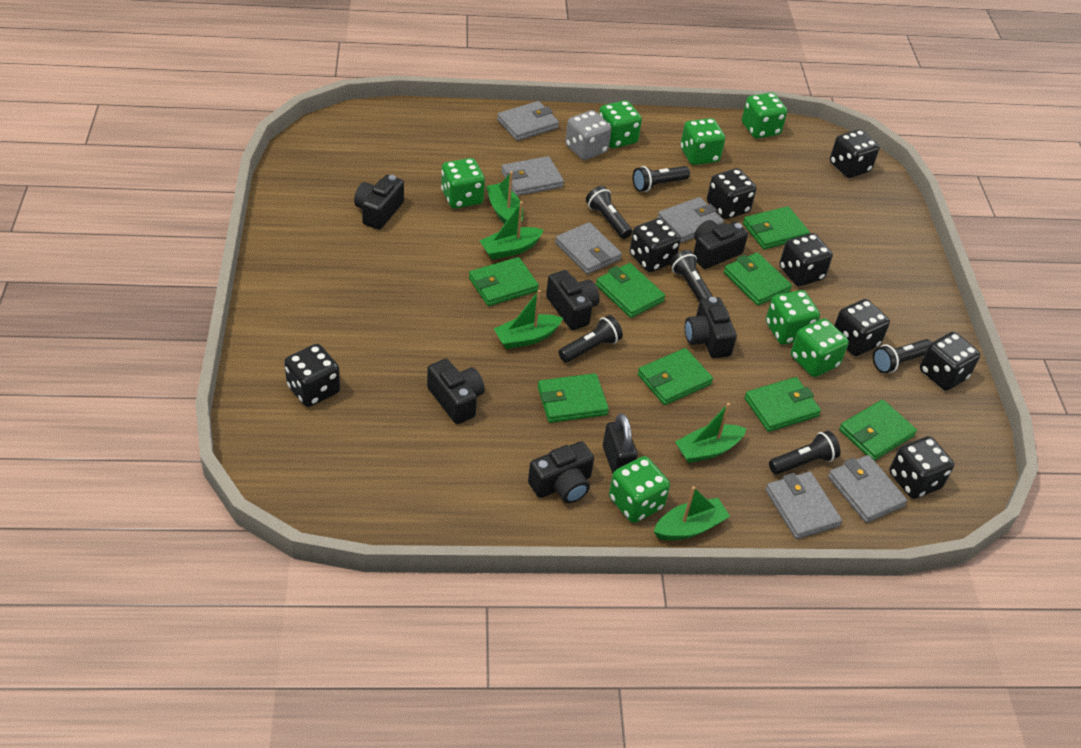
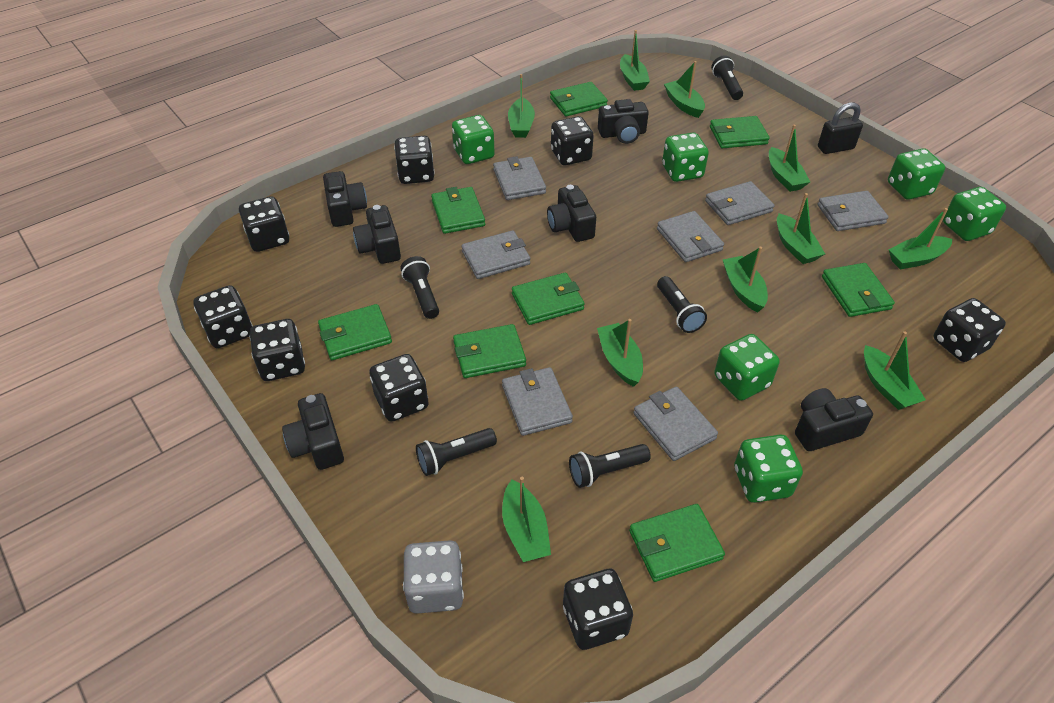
black flashlight: 6 -> 5
green boat: 5 -> 10
green dice: 7 -> 6
grey wallet: 6 -> 7

